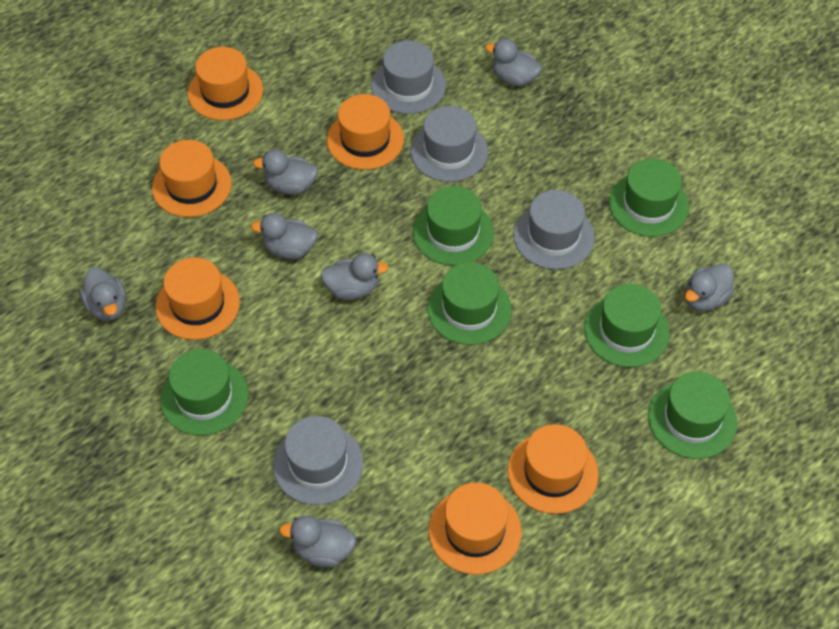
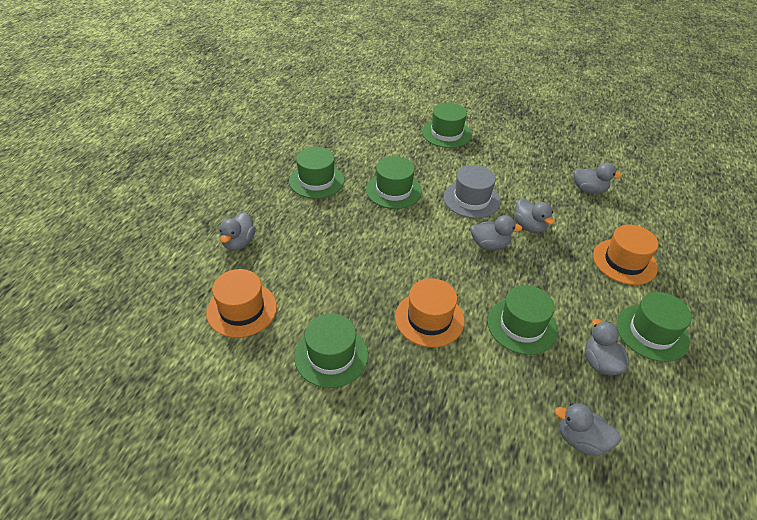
grey duck: 7 -> 6
grey hat: 4 -> 1
orange hat: 6 -> 3

